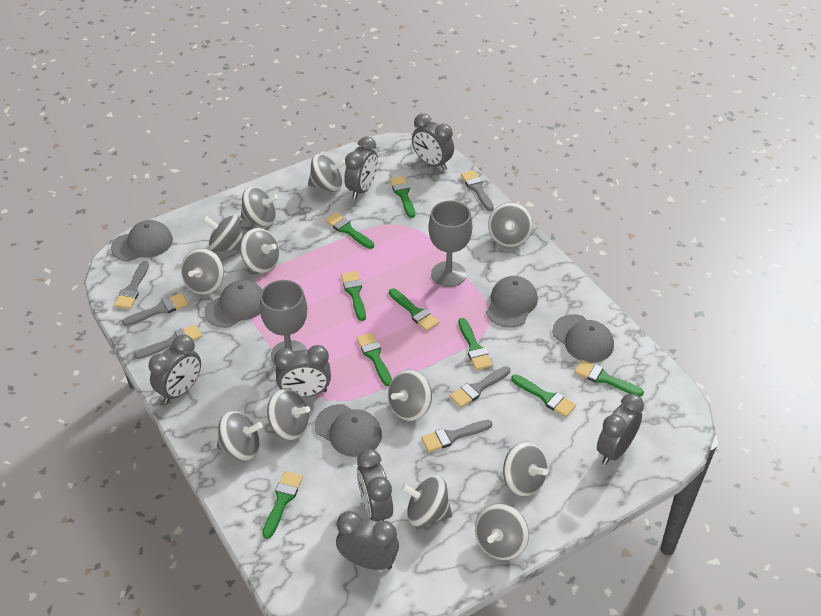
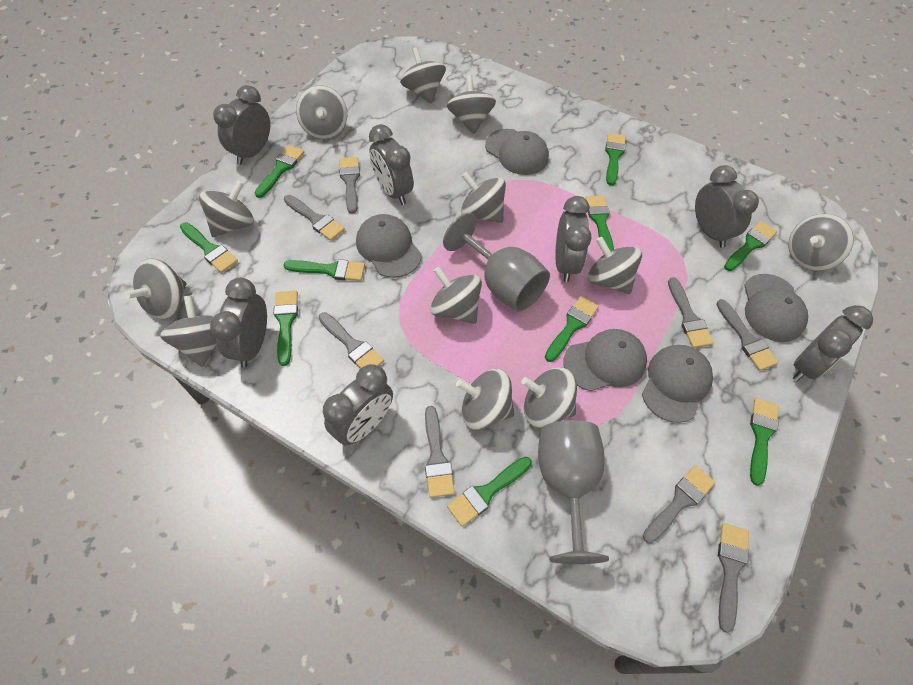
green brush: 9 -> 10
grey brush: 6 -> 8

